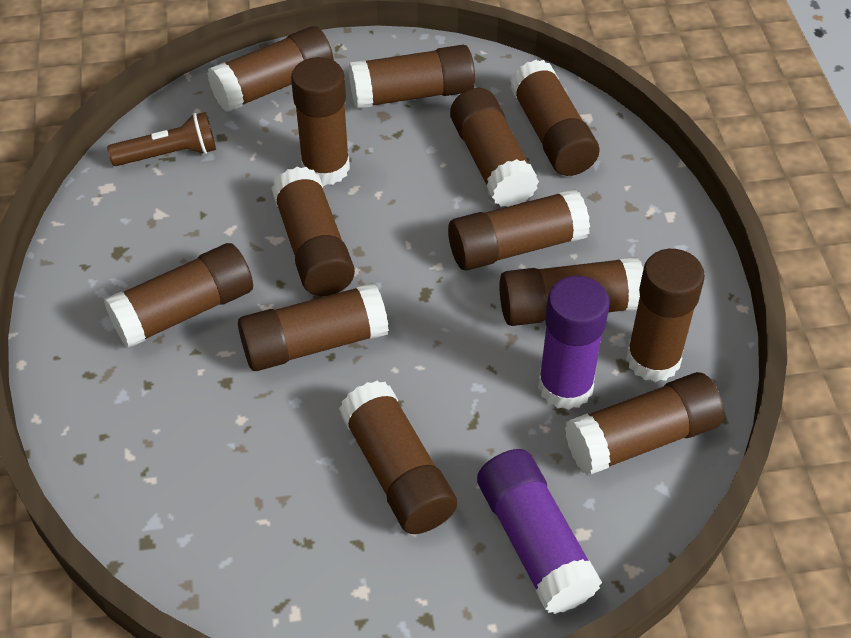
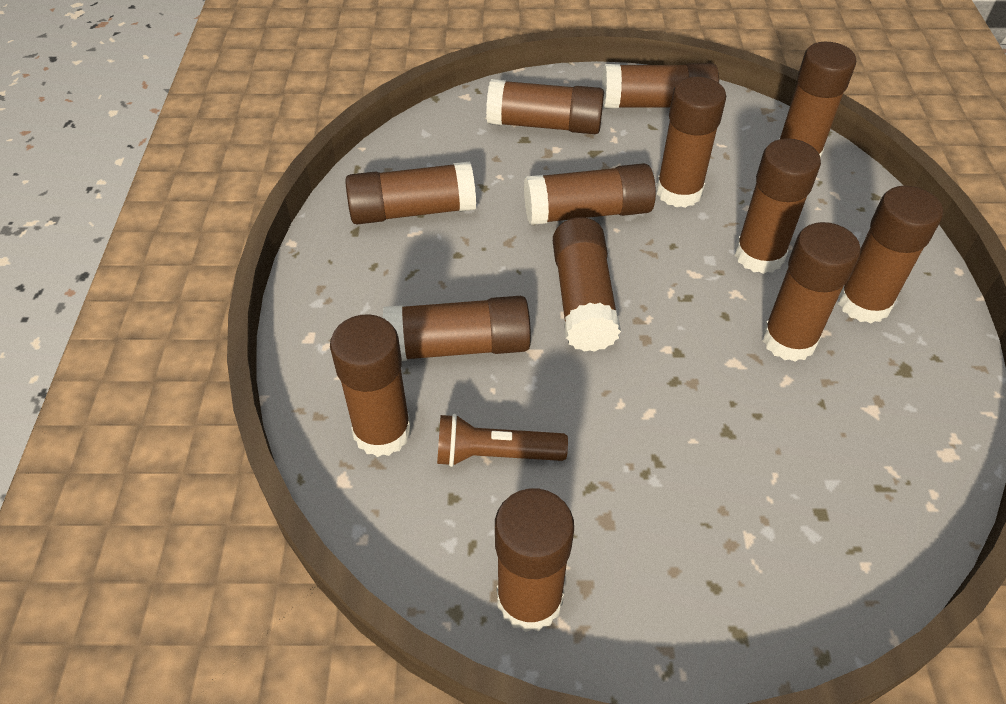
purple glue stick: 2 -> 0

